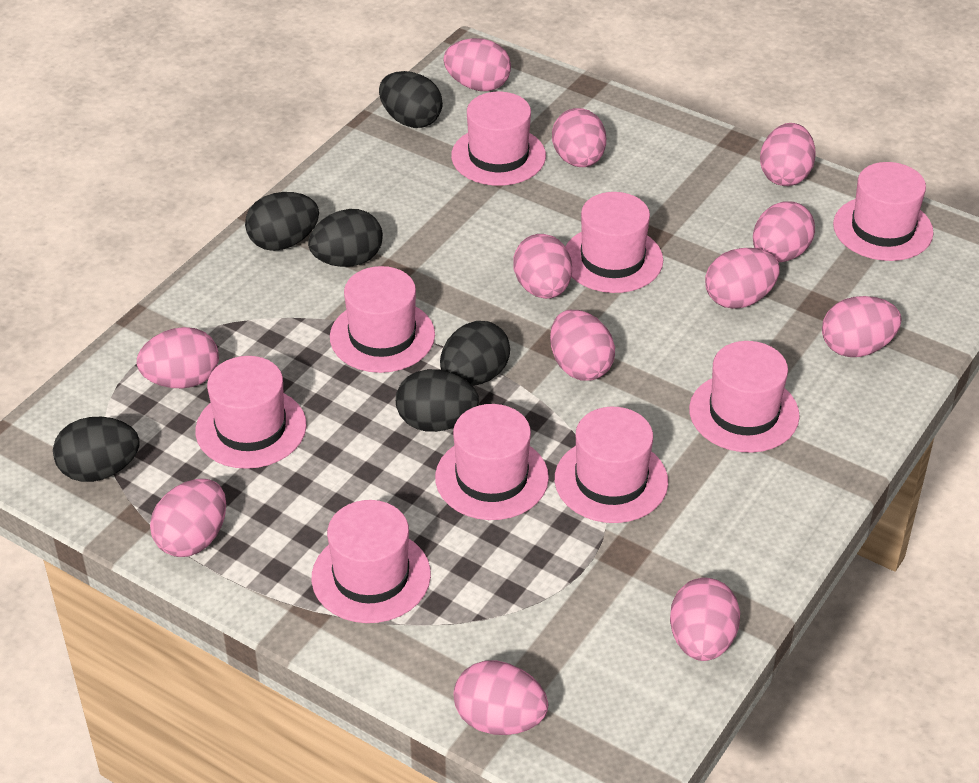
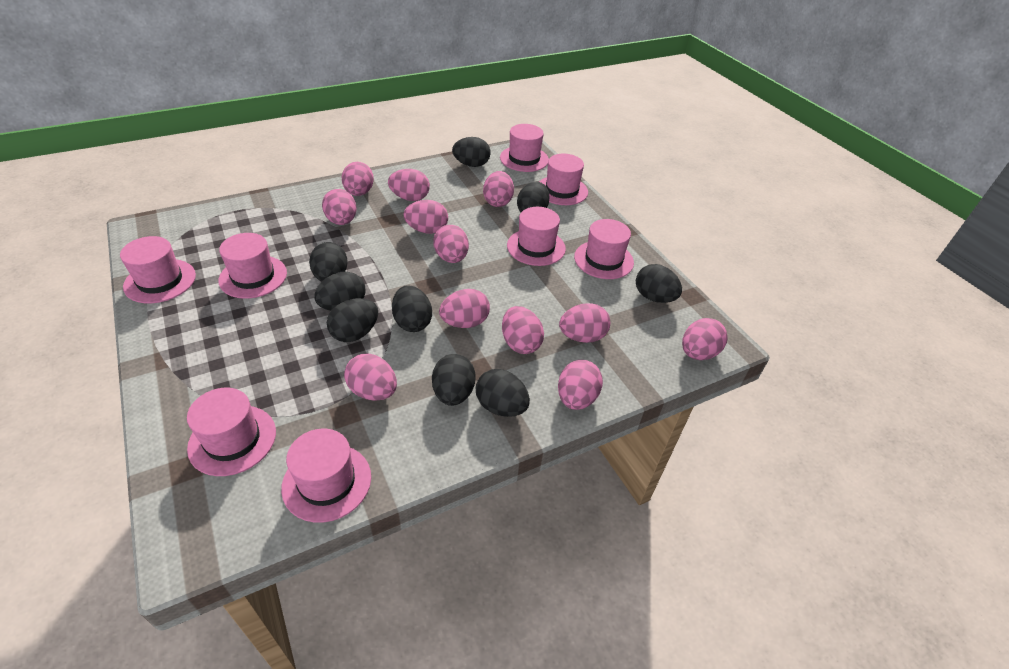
black egg: 6 -> 9
pink hat: 9 -> 8

